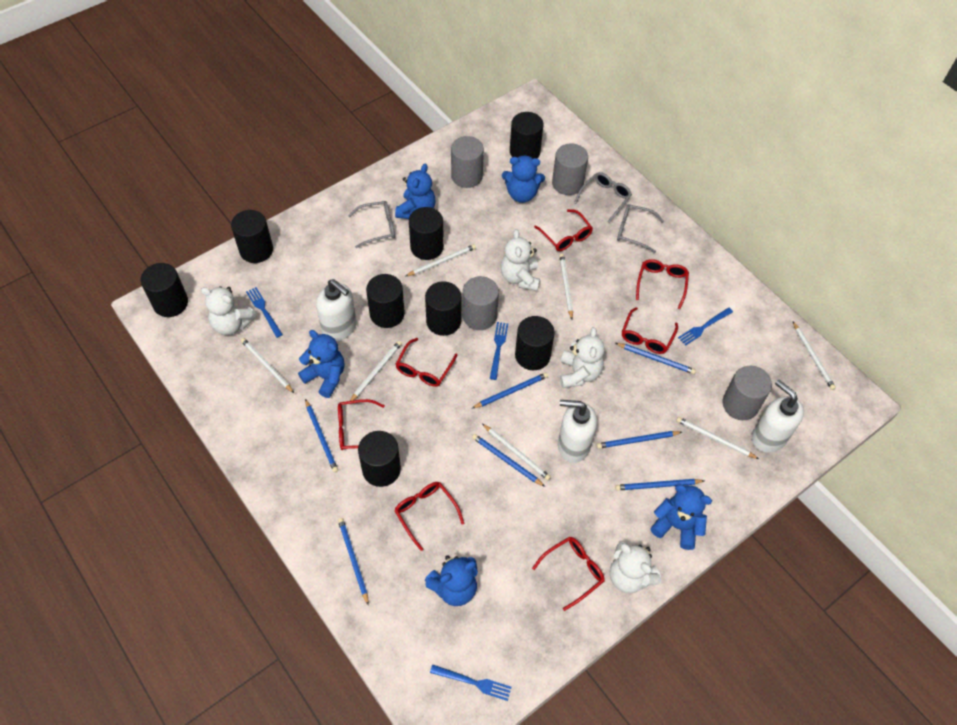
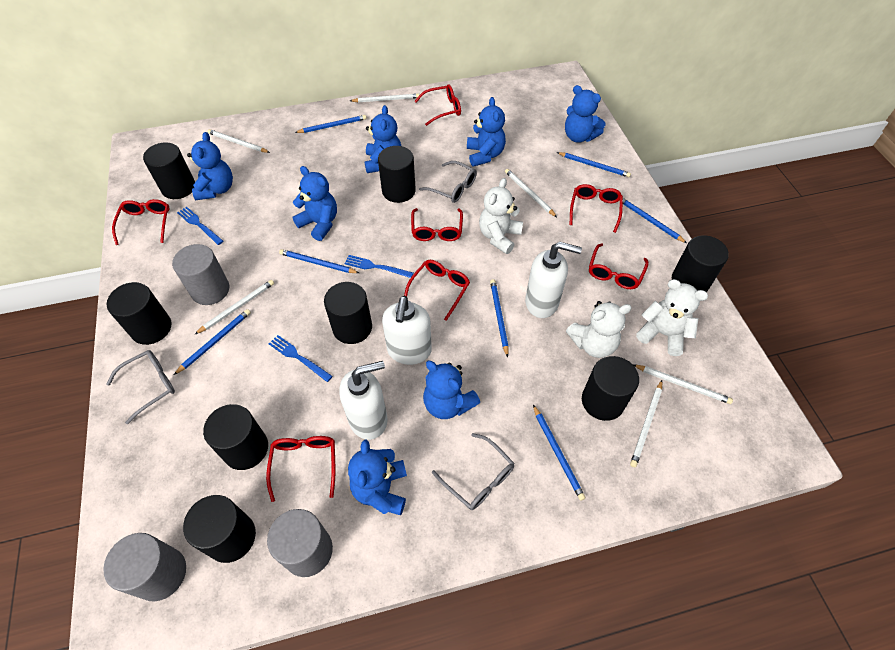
blue fork: 4 -> 3
blue teddy bear: 5 -> 7
grey cylinder: 4 -> 3
white pencil: 7 -> 6
white teddy bear: 4 -> 3

